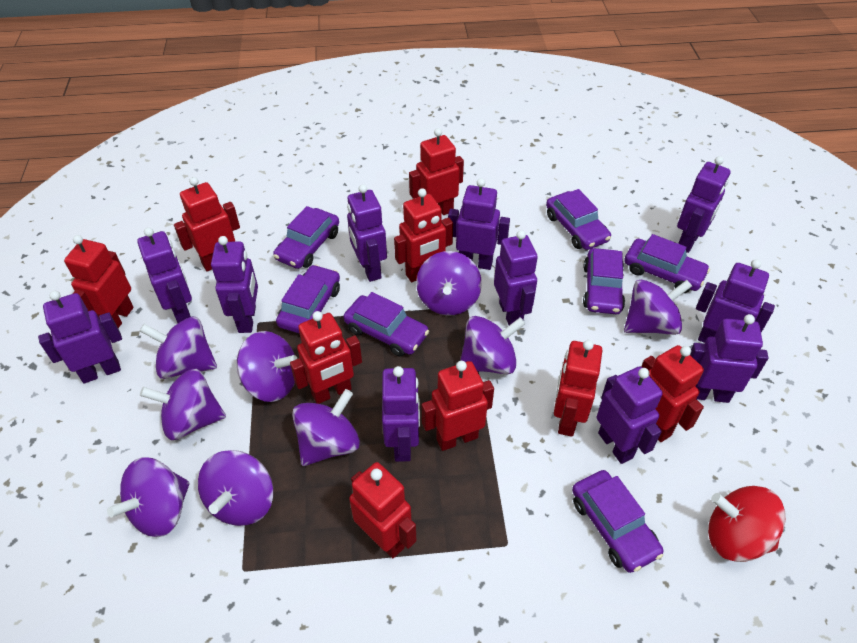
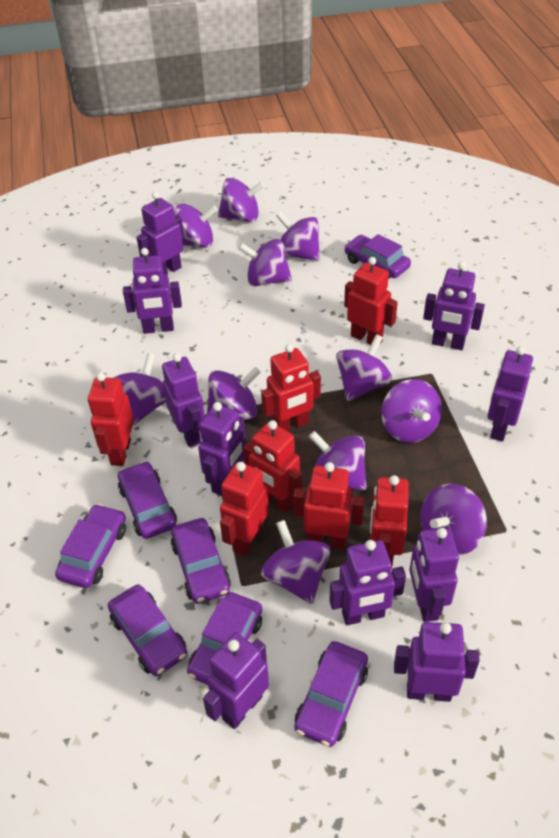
purple robot: 11 -> 10
purple spinning top: 9 -> 11
red robot: 9 -> 7
red spinning top: 1 -> 0

